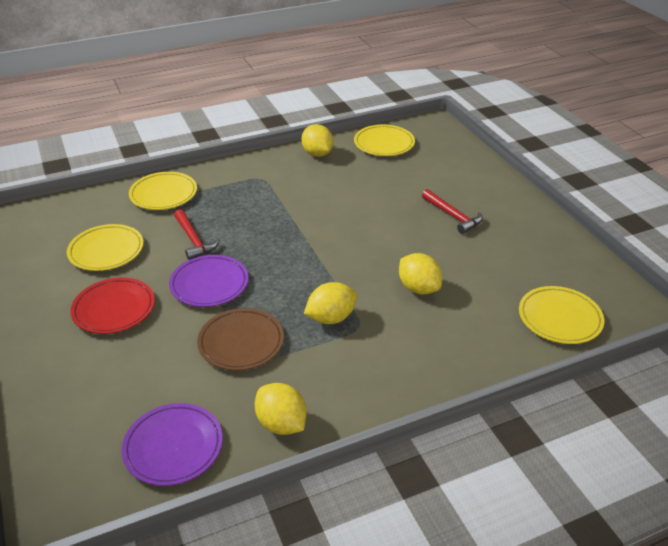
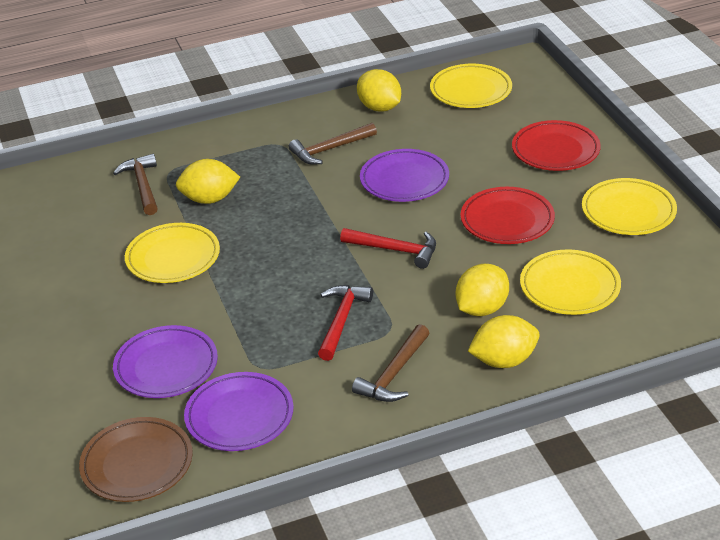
brown hammer: 0 -> 3
purple plate: 2 -> 3
red plate: 1 -> 2

